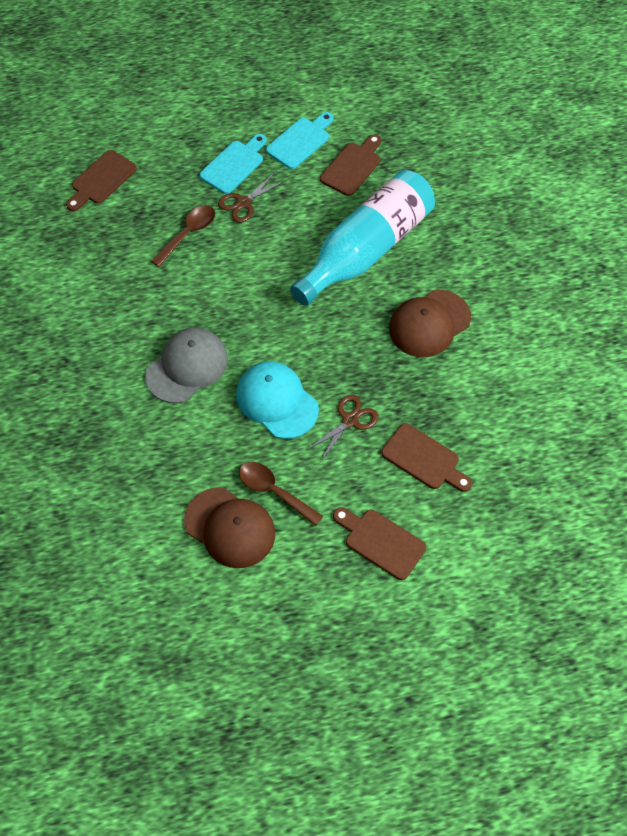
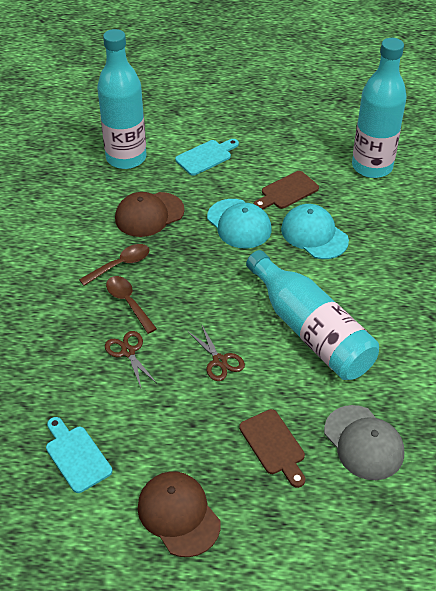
brown cutting board: 4 -> 2
turquoise bottle: 1 -> 3
turquoise cap: 1 -> 2

